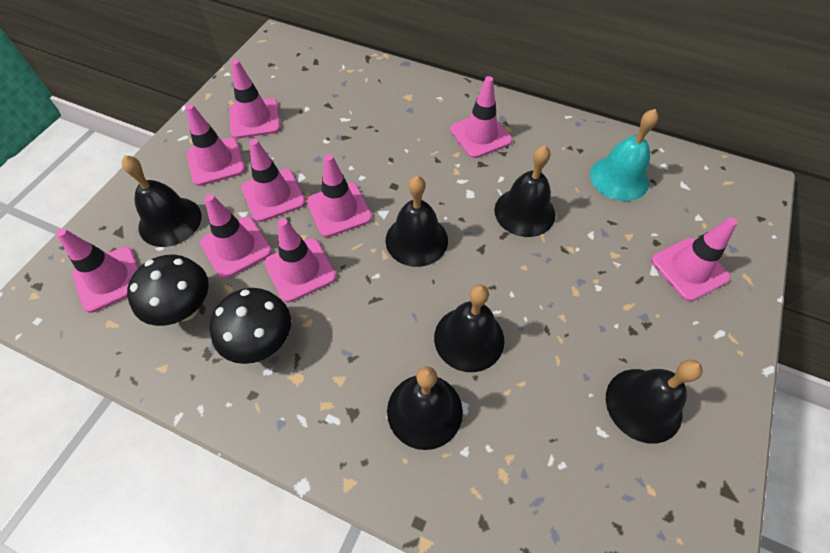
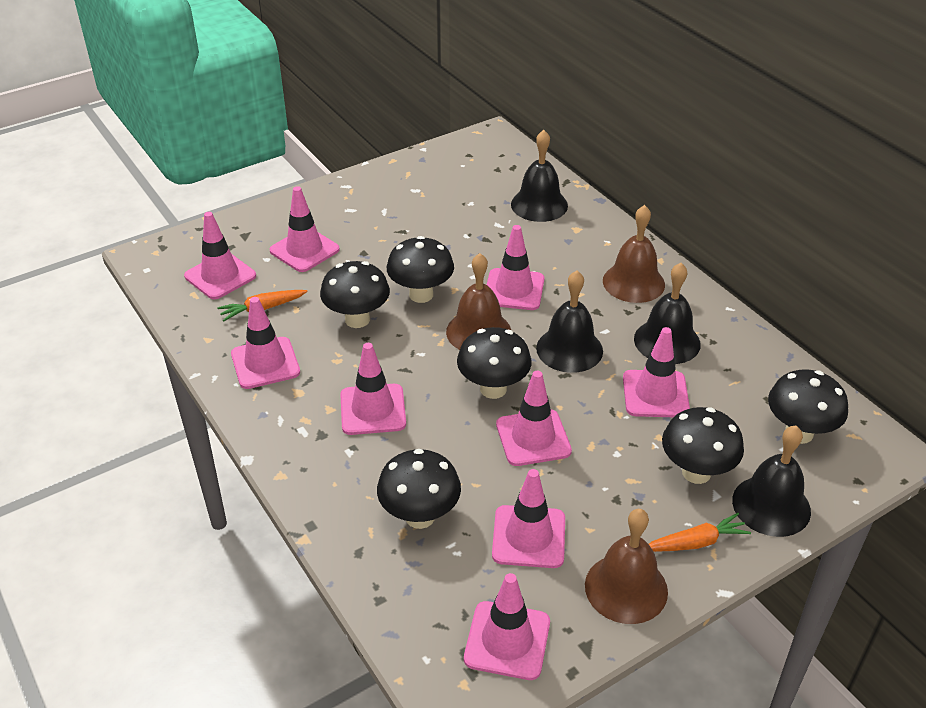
black bell: 6 -> 4
black mushroom: 2 -> 6
brown bell: 0 -> 3
orange carrot: 0 -> 2
turquoise bell: 1 -> 0

